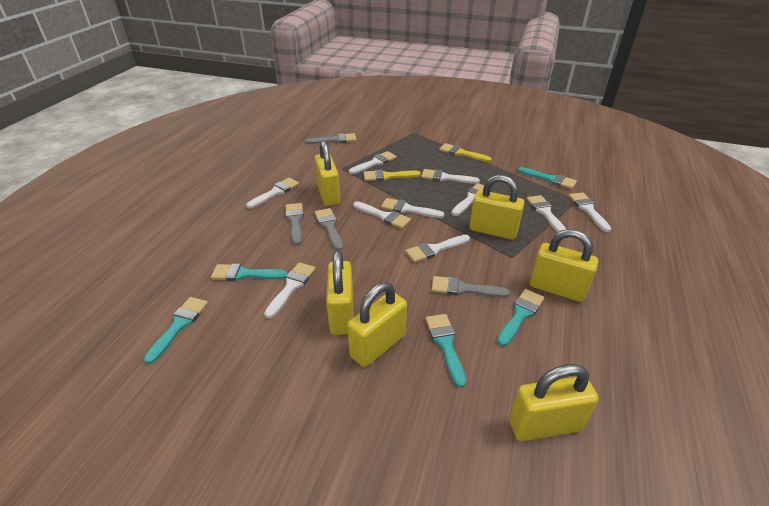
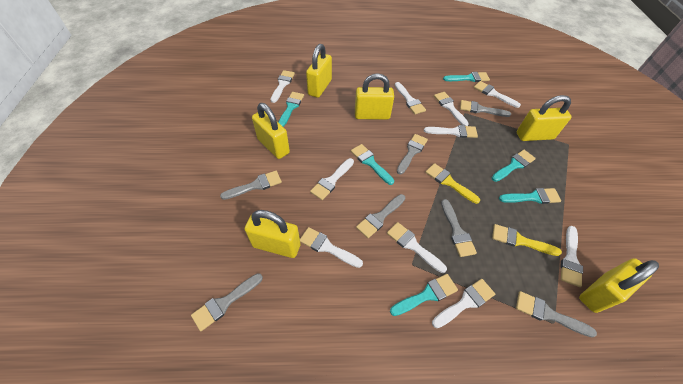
grey brush: 4 -> 7
turquoise brush: 5 -> 6

